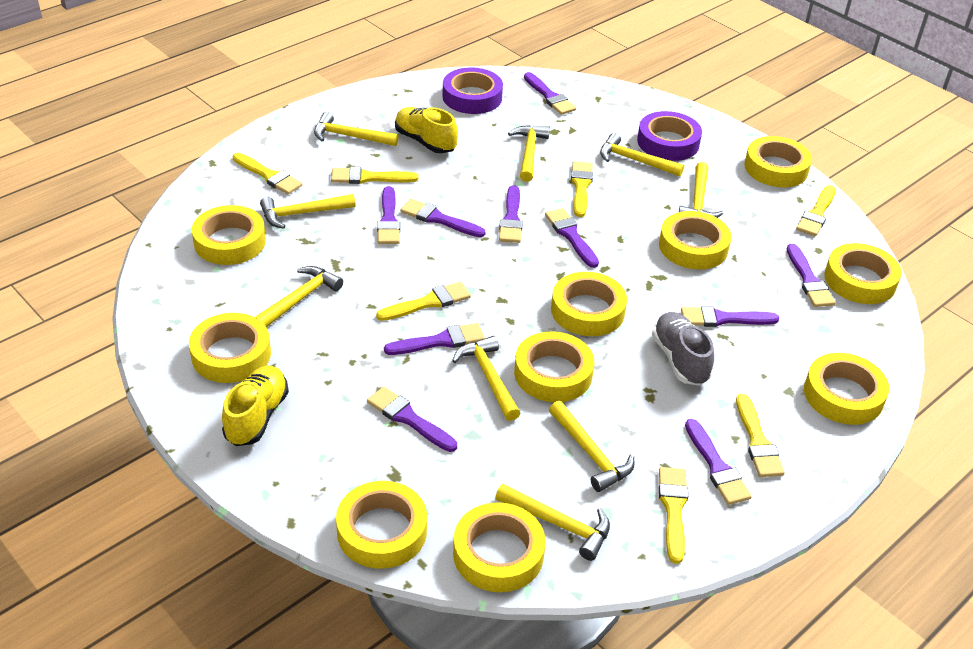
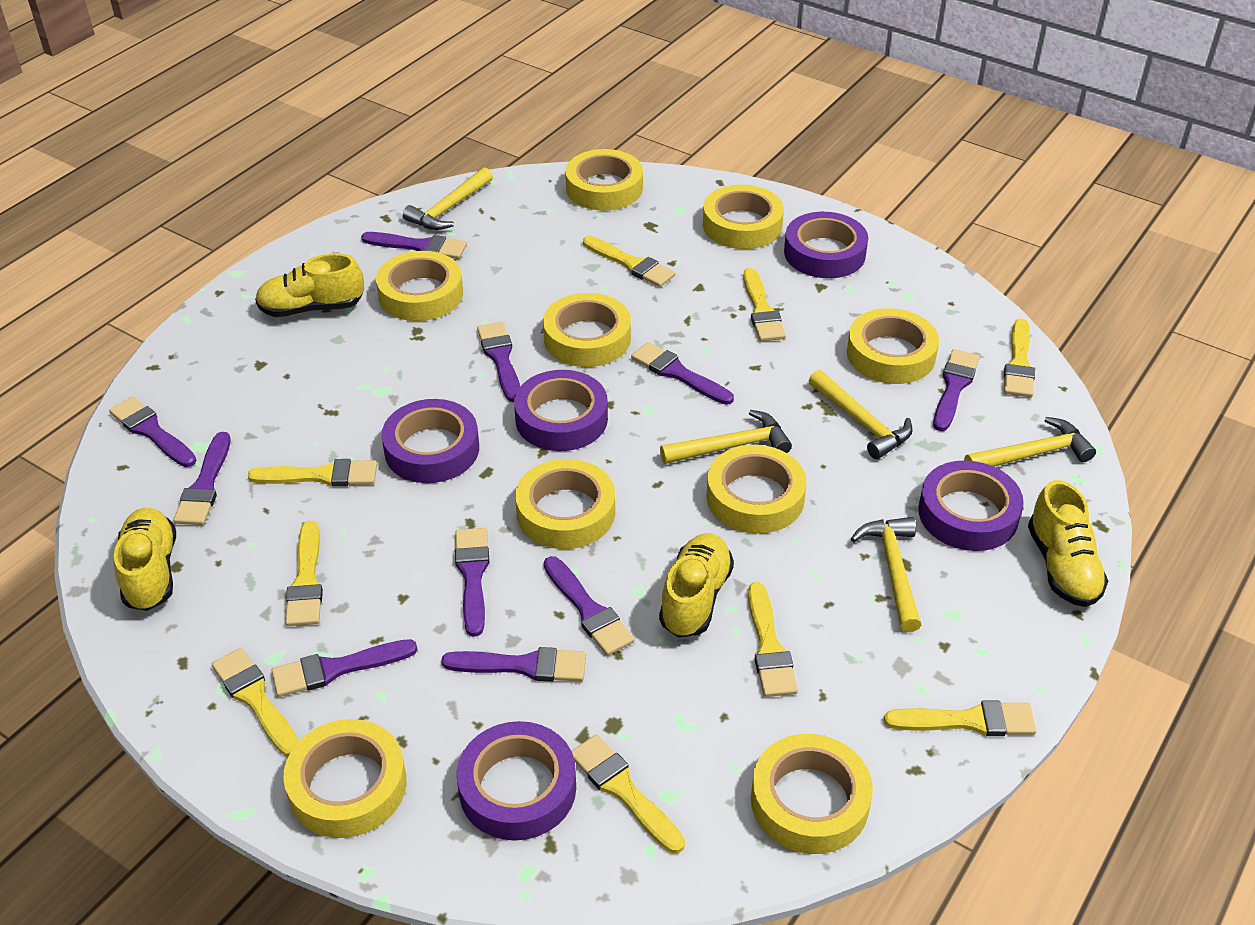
grey shoe: 1 -> 0
purple tape: 2 -> 5
yellow brush: 7 -> 9
yellow hammer: 9 -> 5
yellow shoe: 2 -> 4
yellow tape: 10 -> 9

